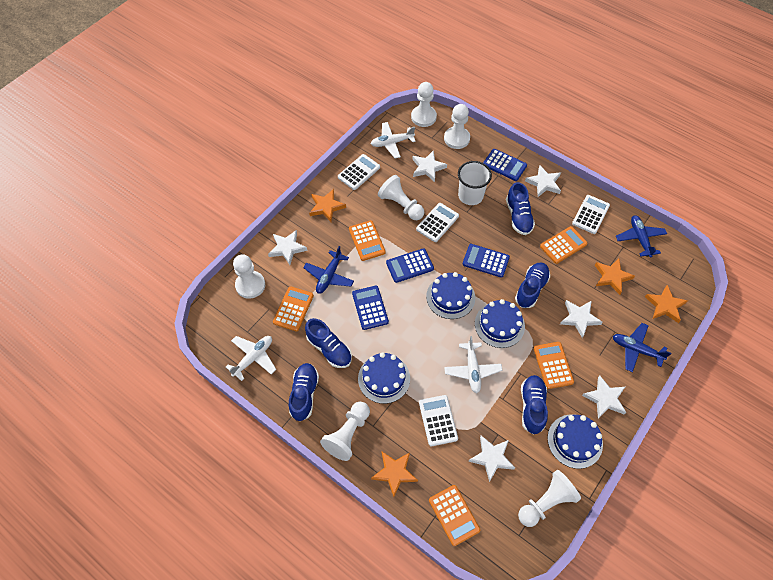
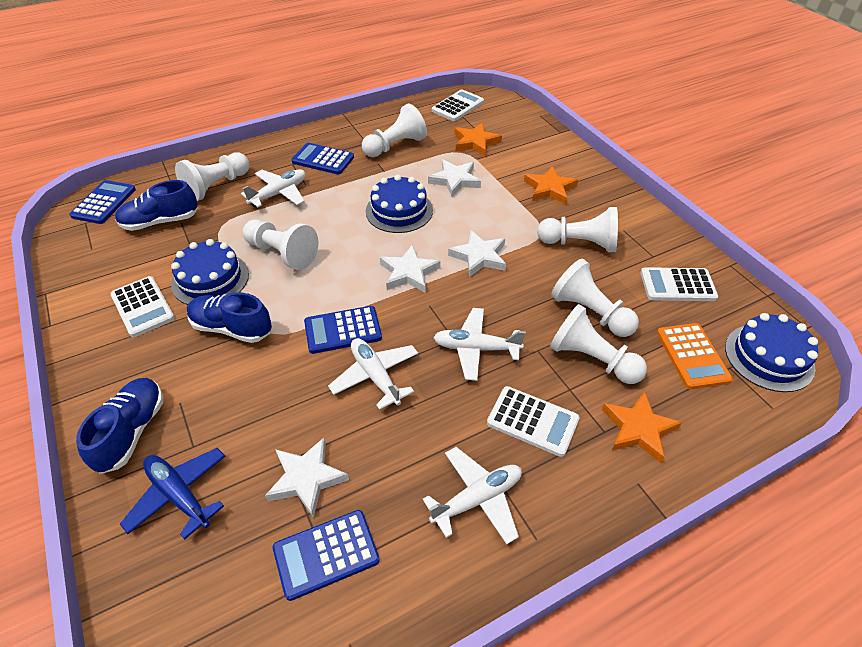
blue cake: 4 -> 3
blue plane: 3 -> 1
blue shoe: 5 -> 3
orange calculator: 5 -> 1
orange star: 4 -> 3
white cup: 1 -> 0
white plane: 3 -> 4
white star: 6 -> 4

